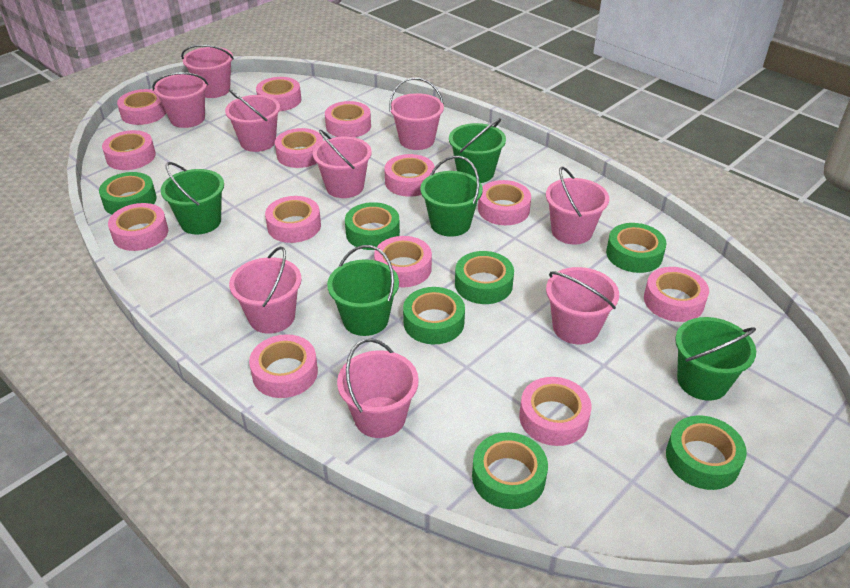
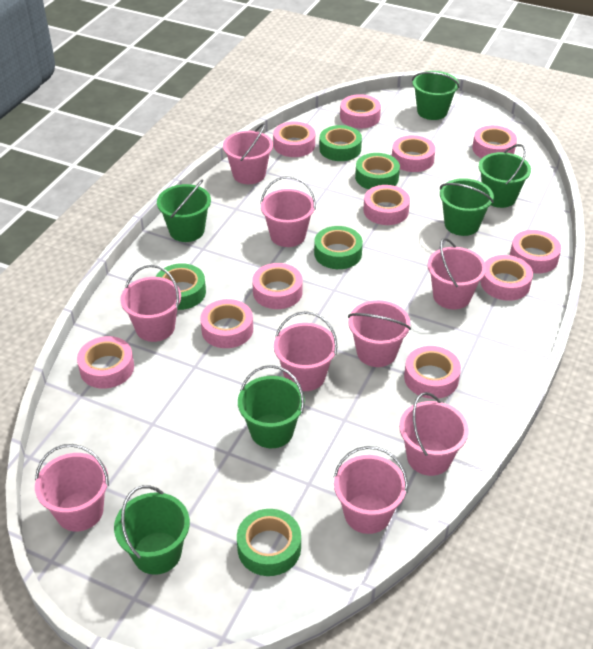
green bucket: 5 -> 6
green tape: 7 -> 5
pink tape: 13 -> 11

